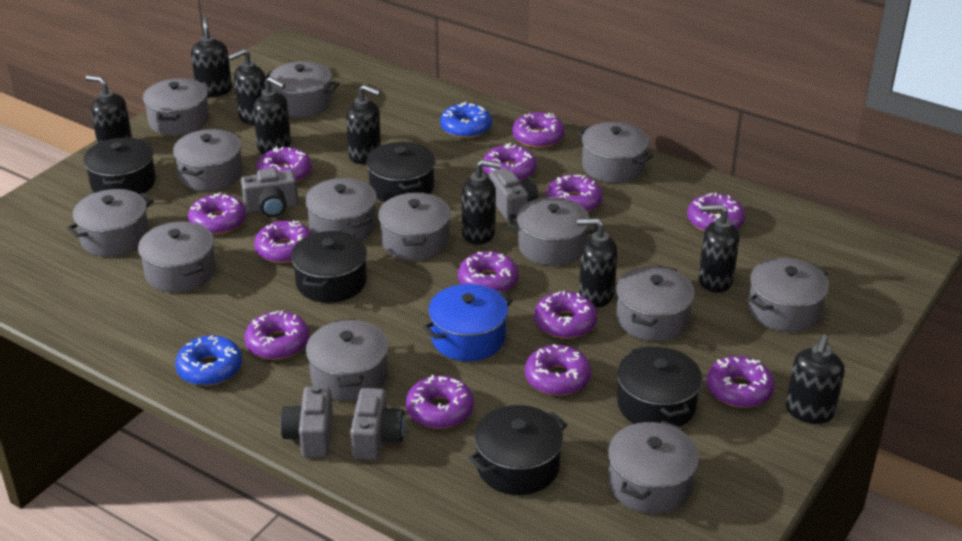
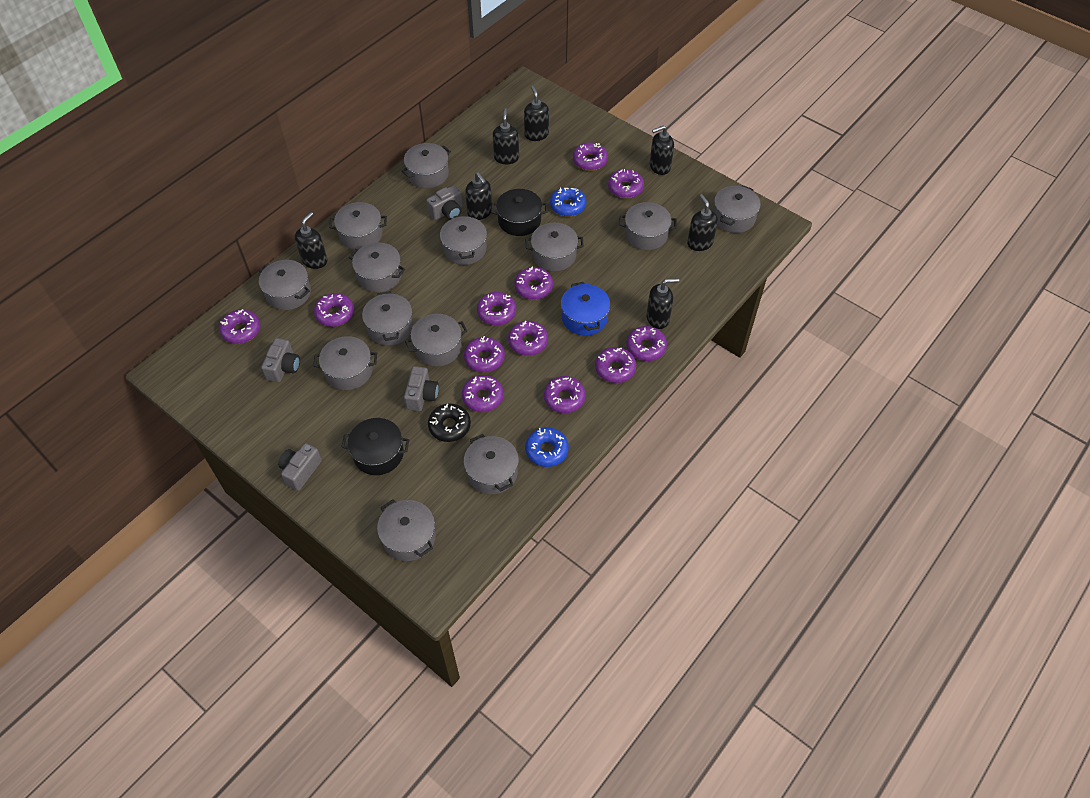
black donut: 0 -> 1
black pot: 5 -> 2
black soap dispenser: 9 -> 7
purple donut: 13 -> 12

